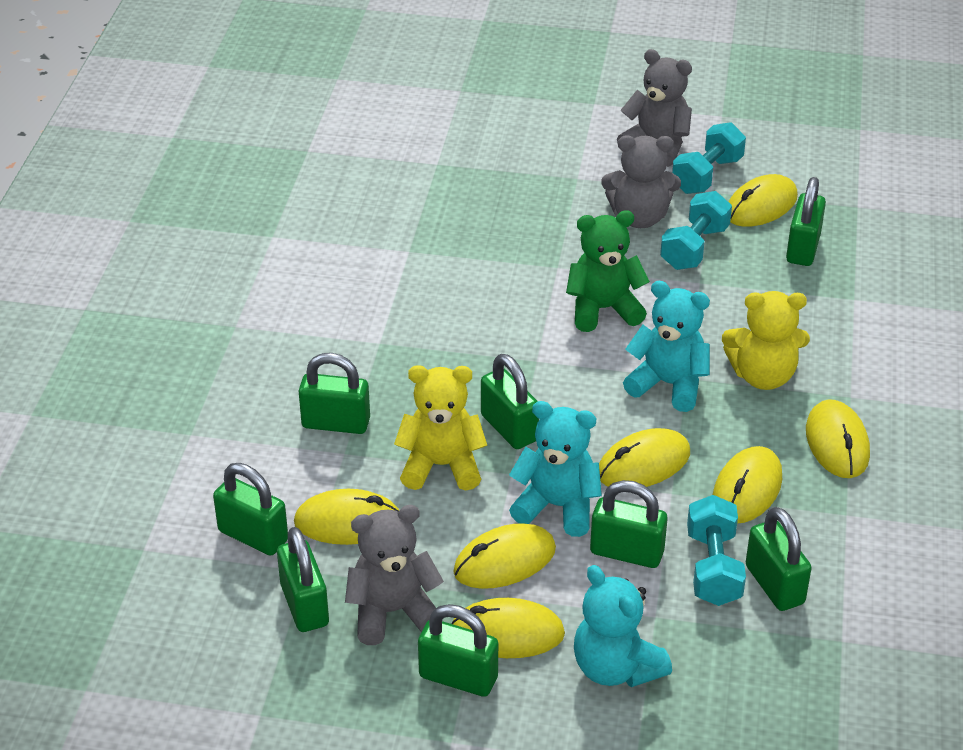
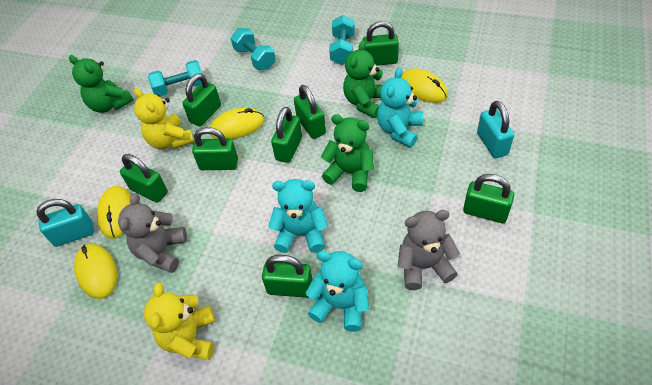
green teddy bear: 1 -> 3
grey teddy bear: 3 -> 2
turquoise padlock: 0 -> 2
yellow mouse: 7 -> 4

